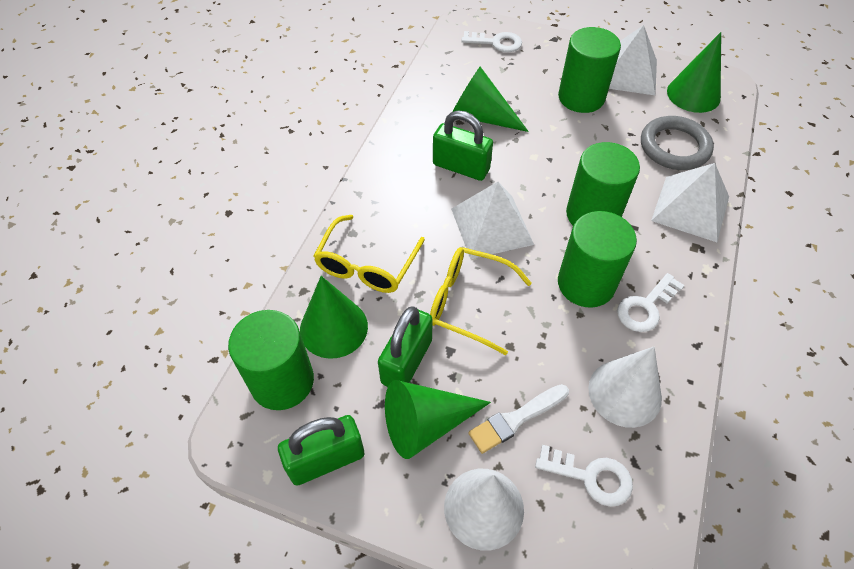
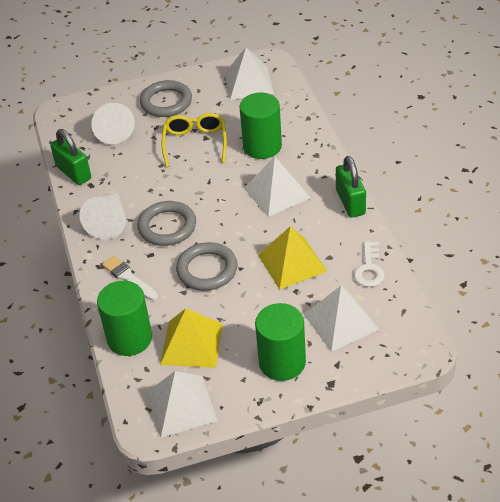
green cone: 4 -> 0
green cylinder: 4 -> 3
green padlock: 3 -> 2
grey ring: 1 -> 3
white key: 3 -> 1
white pyramid: 3 -> 4
yellow glasses: 2 -> 1
yellow pyramid: 0 -> 2

